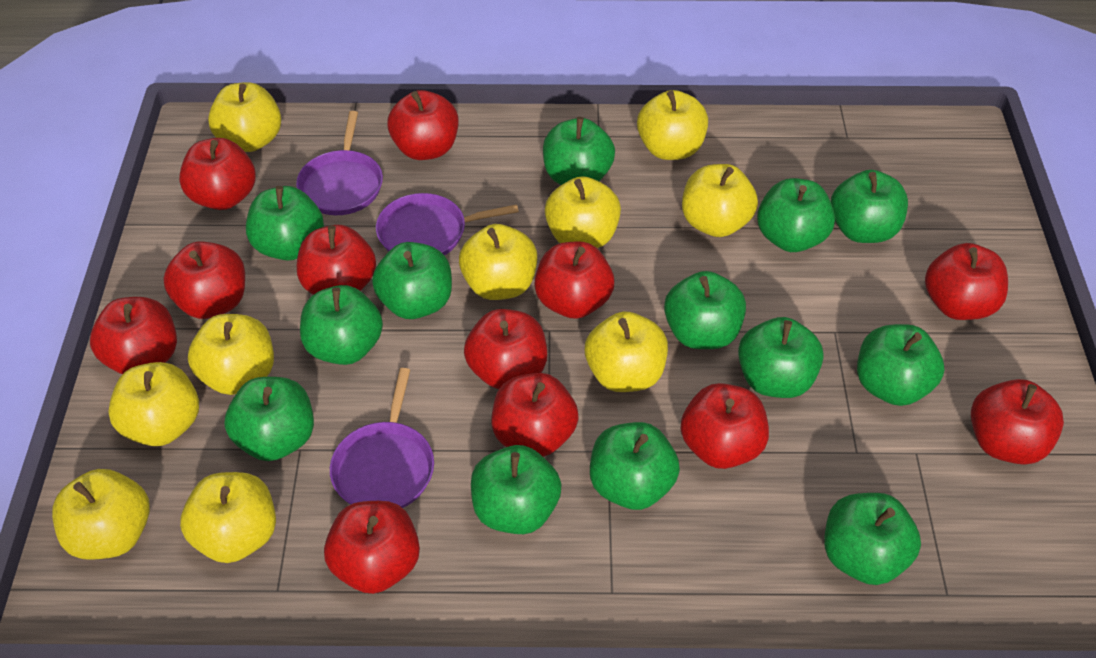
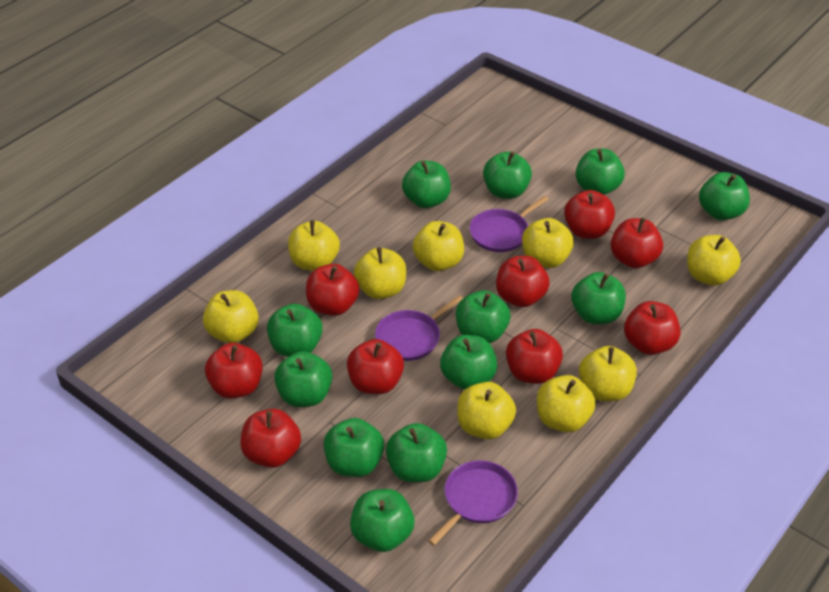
green apple: 13 -> 12
red apple: 12 -> 9
yellow apple: 10 -> 9

